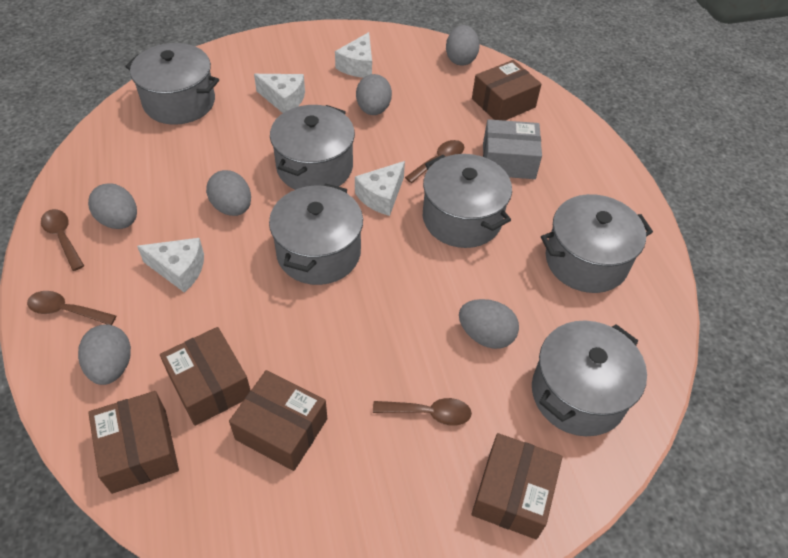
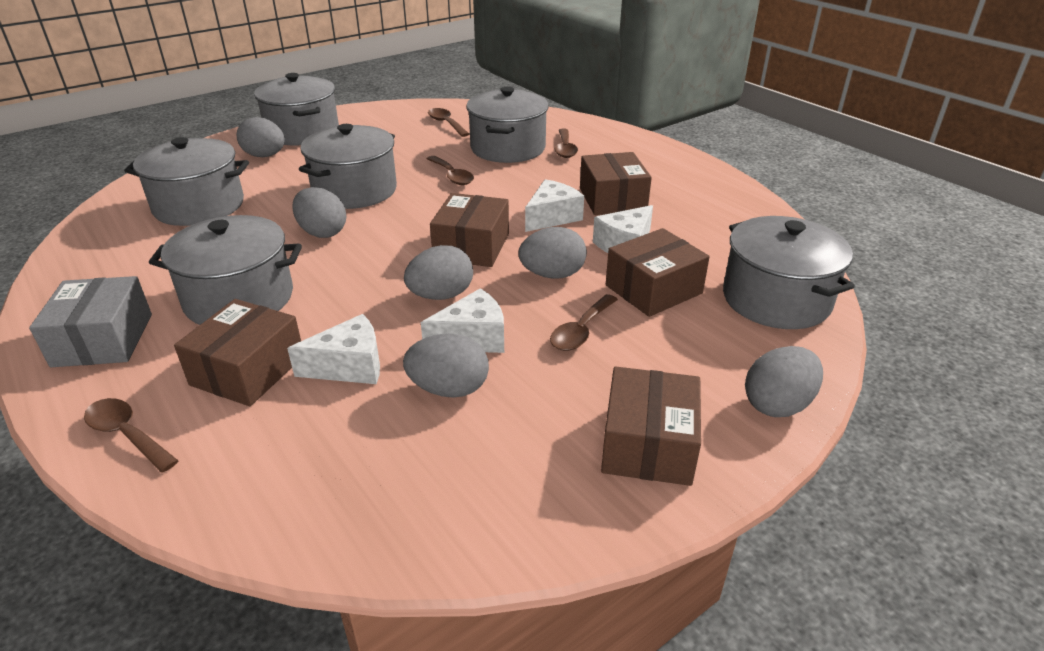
brown spoon: 4 -> 5

